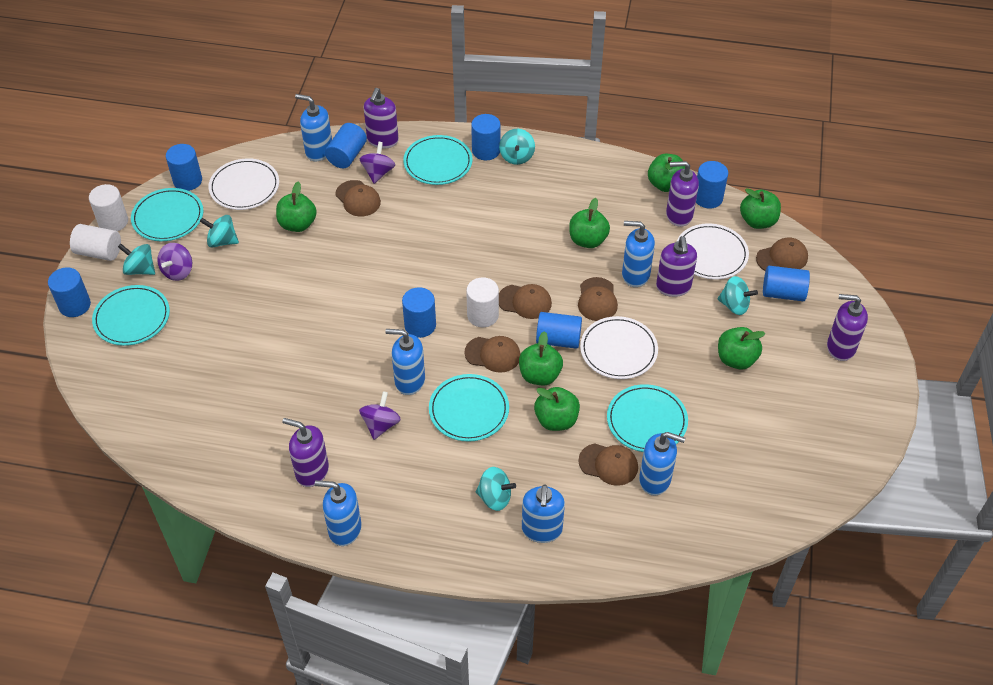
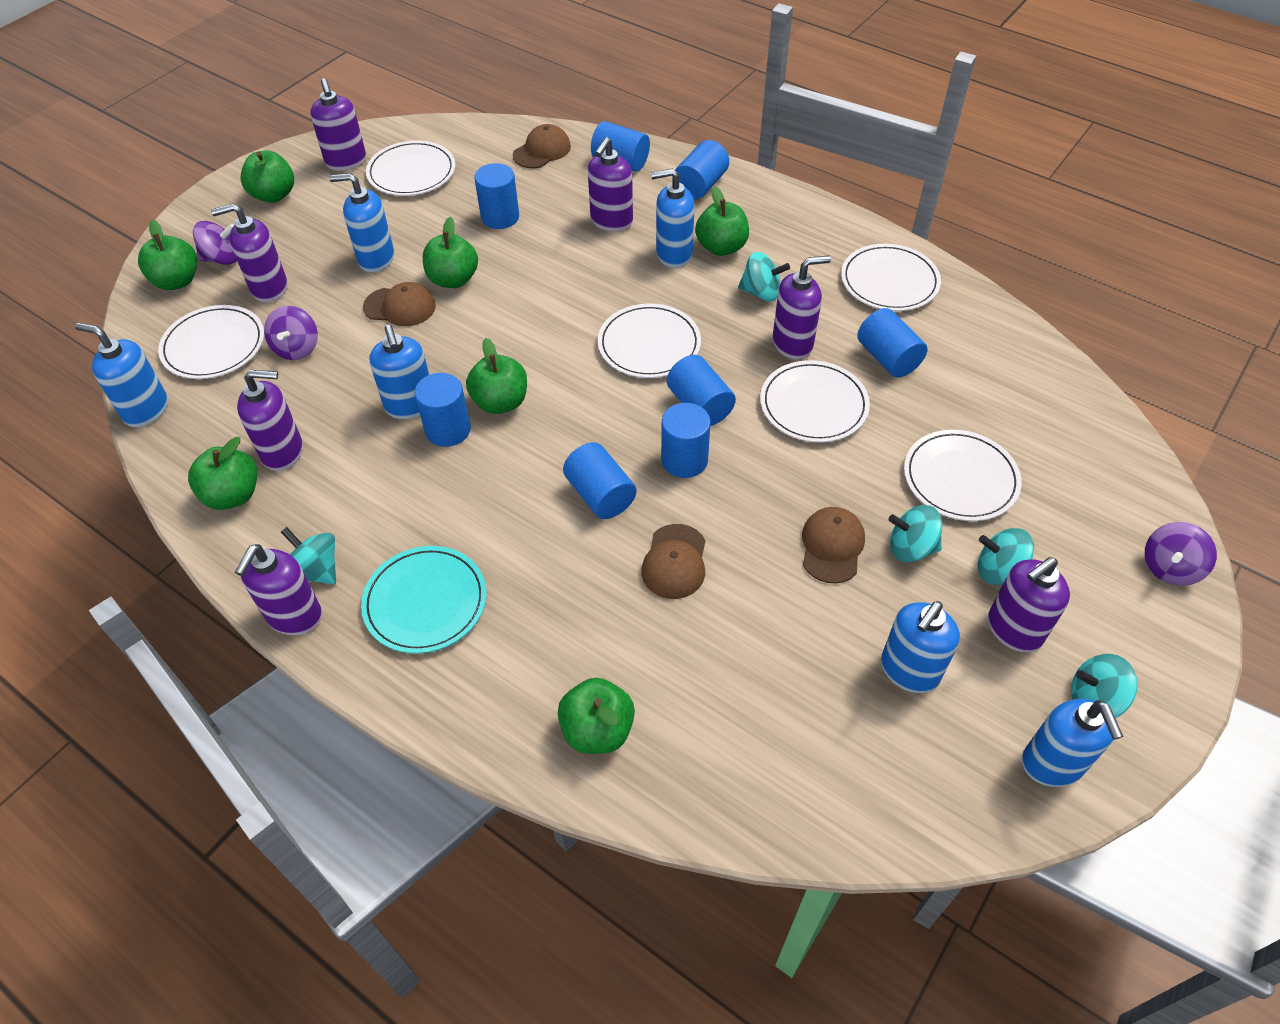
brown cap: 6 -> 4
purple soap dispenser: 5 -> 7
turquoise plate: 5 -> 1
white cylinder: 3 -> 0
white plate: 3 -> 6

